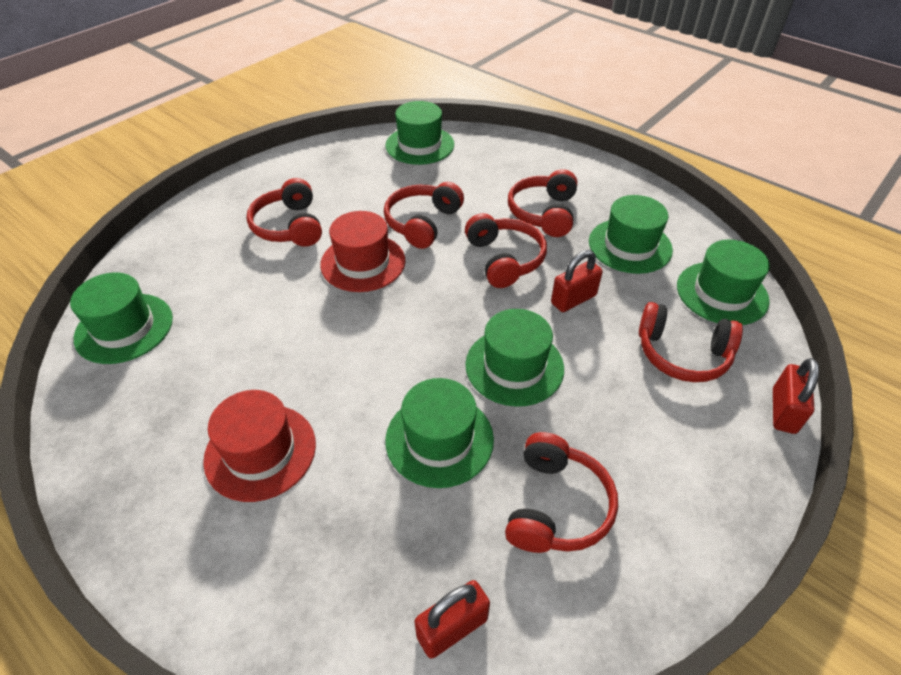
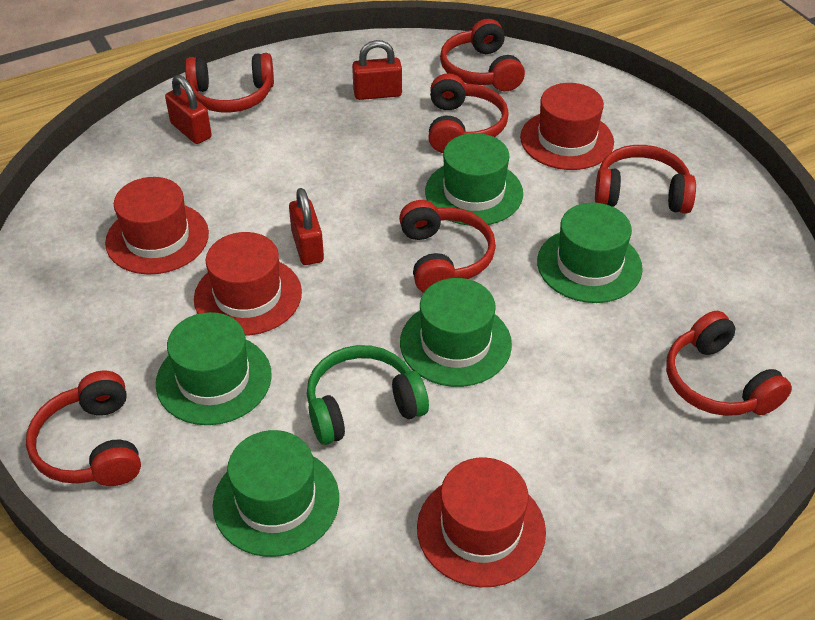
green hat: 6 -> 5
green headphones: 0 -> 1
red hat: 2 -> 4
red headphones: 6 -> 7

